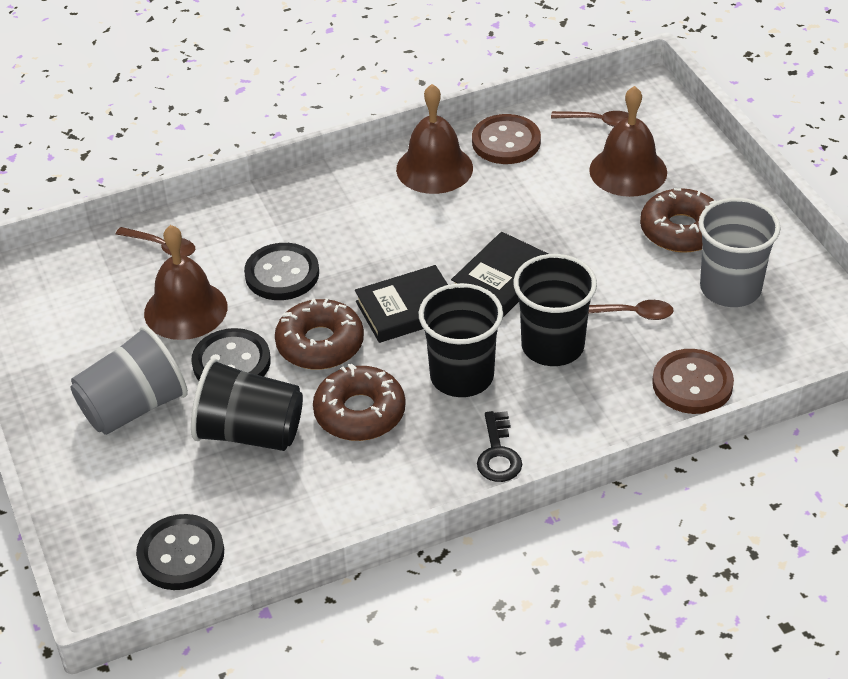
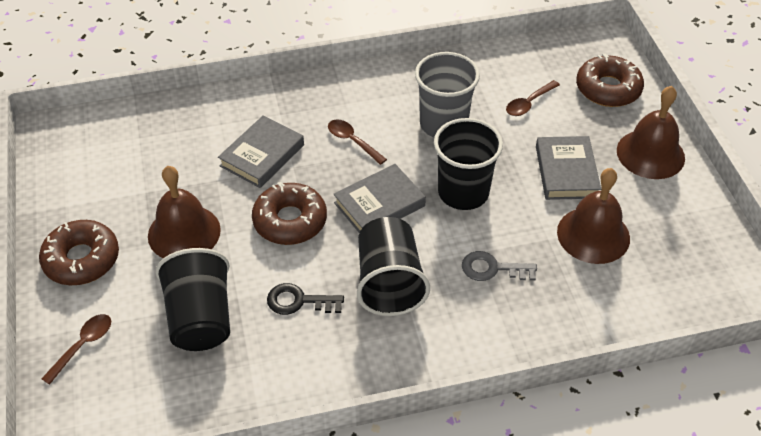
black book: 2 -> 0
black button: 3 -> 0
brown button: 2 -> 0
grey book: 0 -> 3
grey cup: 2 -> 1
grey key: 0 -> 1

